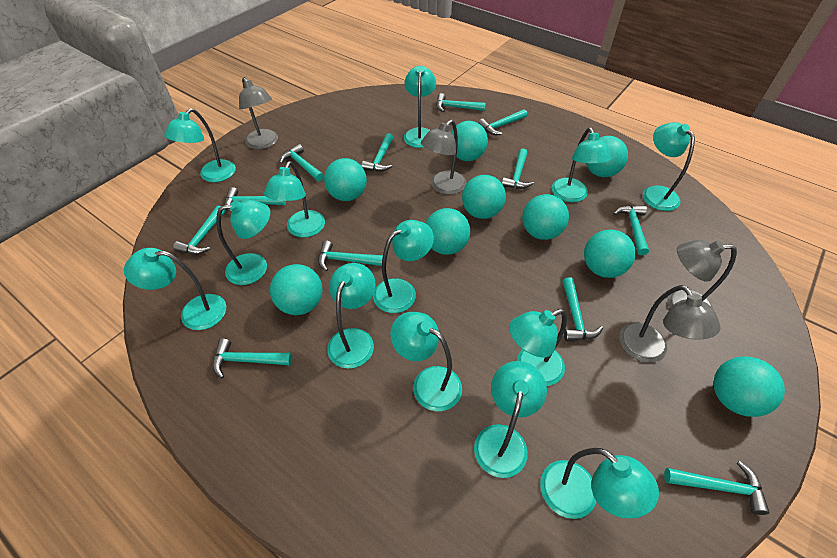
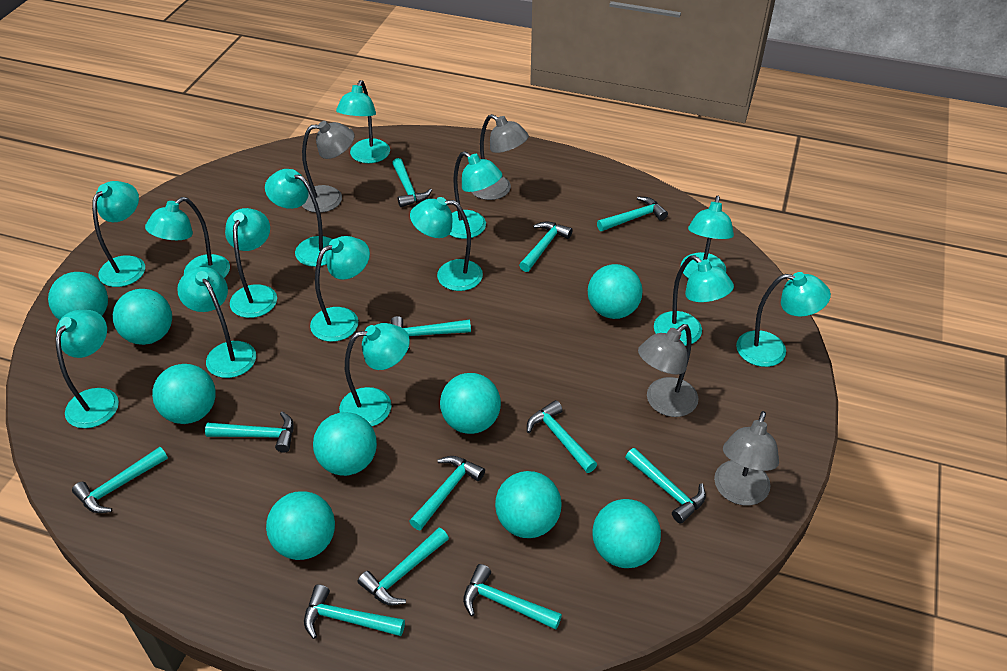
turquoise lamp: 13 -> 14

